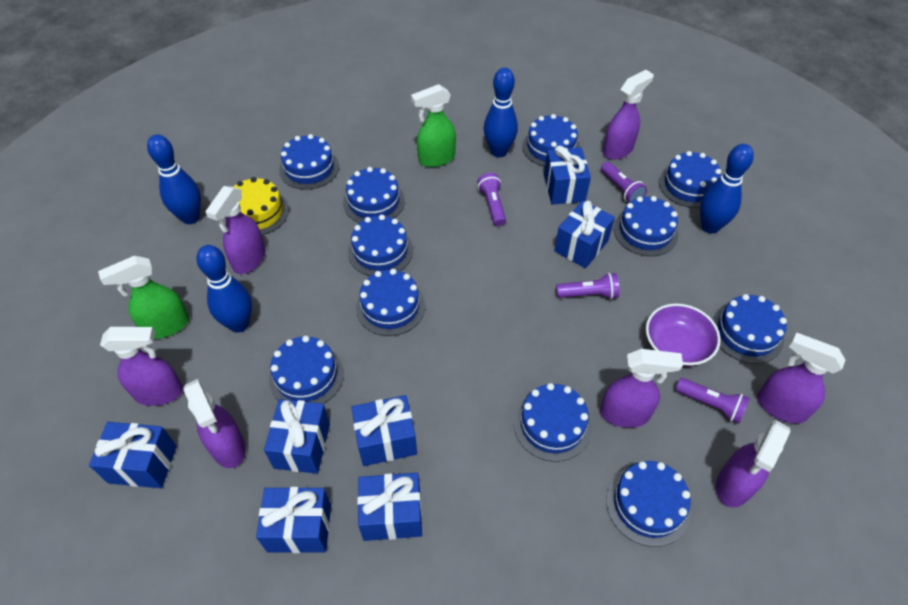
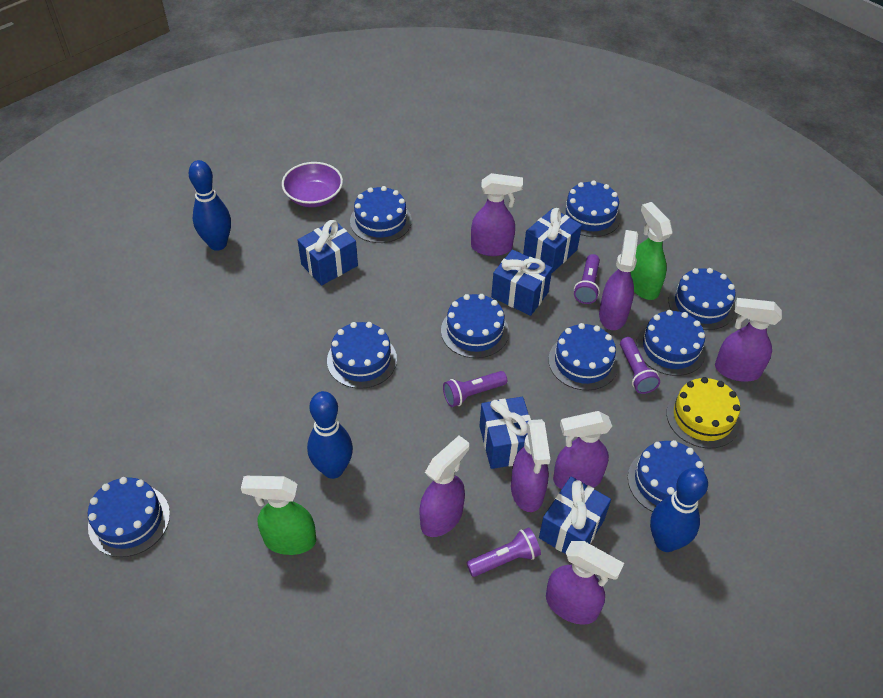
blue bowling pin: 4 -> 3
blue cake: 11 -> 9
blue gift: 7 -> 5

